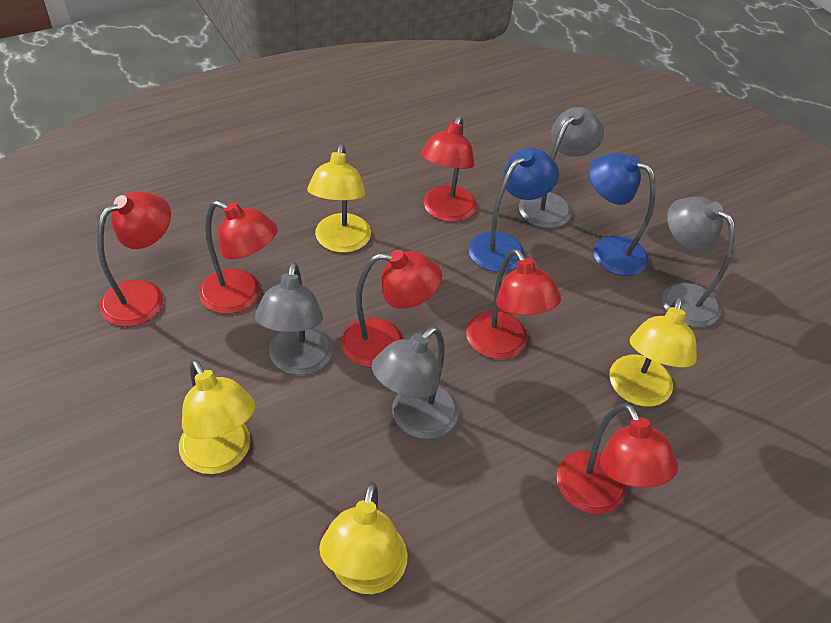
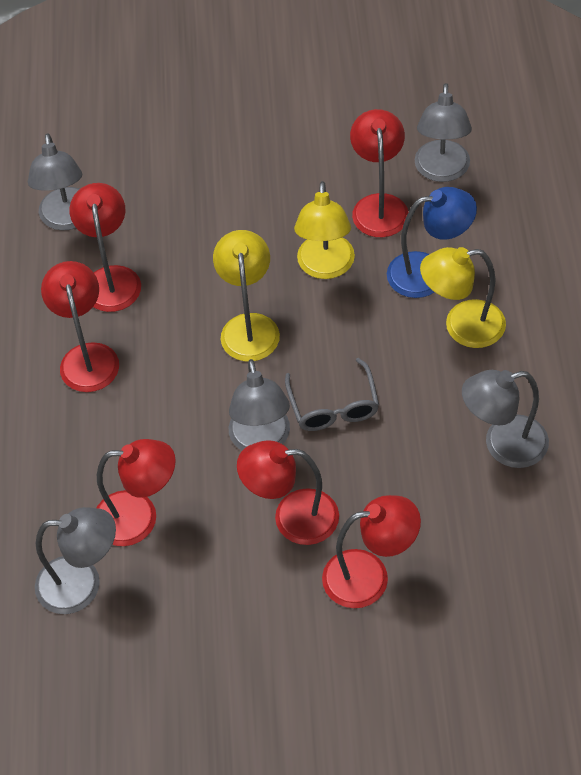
blue lamp: 2 -> 1
grey glasses: 0 -> 1
grey lamp: 4 -> 5
yellow lamp: 4 -> 3

